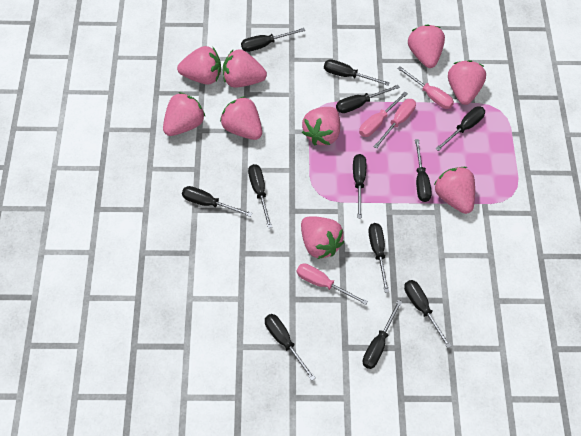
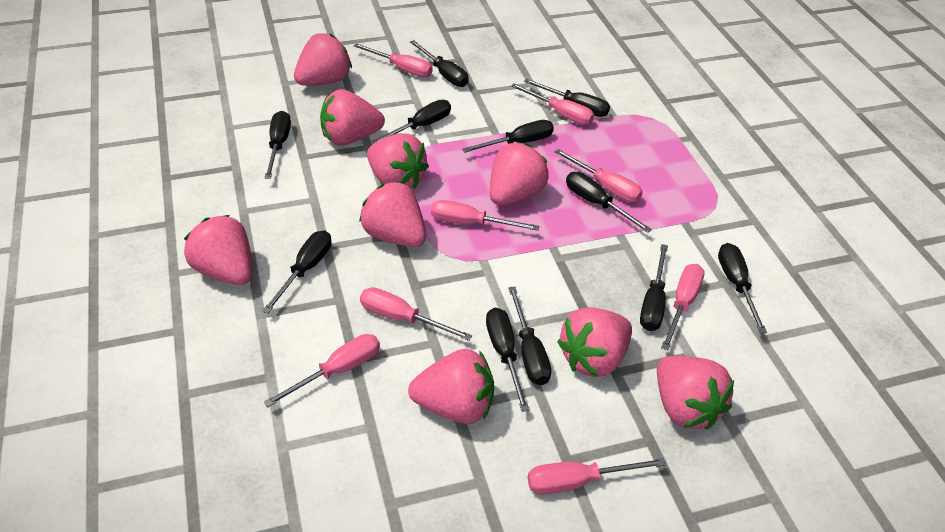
black screwdriver: 12 -> 11
pink screwdriver: 4 -> 8

